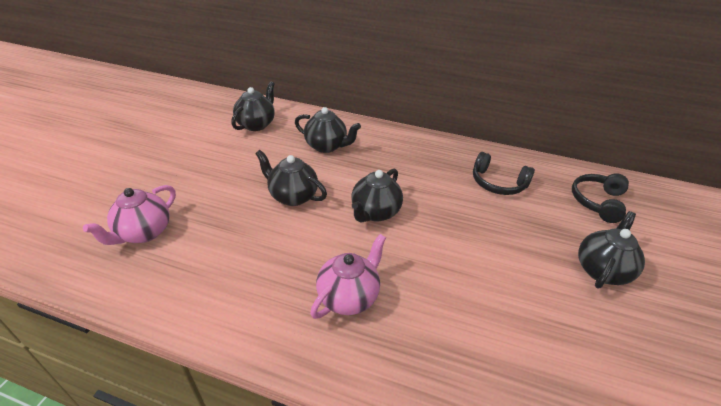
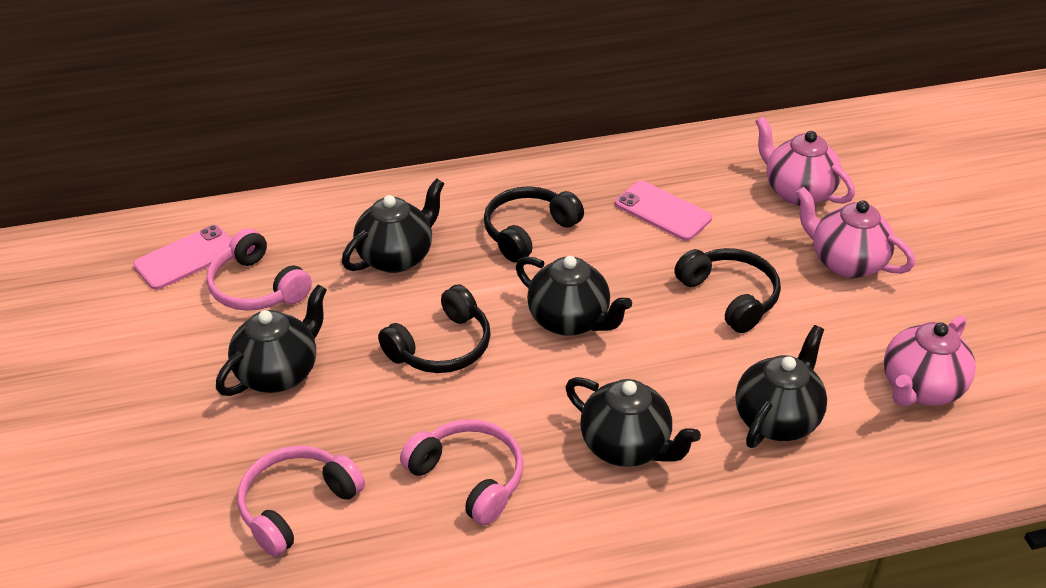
black headphones: 2 -> 3
pink headphones: 0 -> 3
pink phone: 0 -> 2
pink teapot: 2 -> 3

